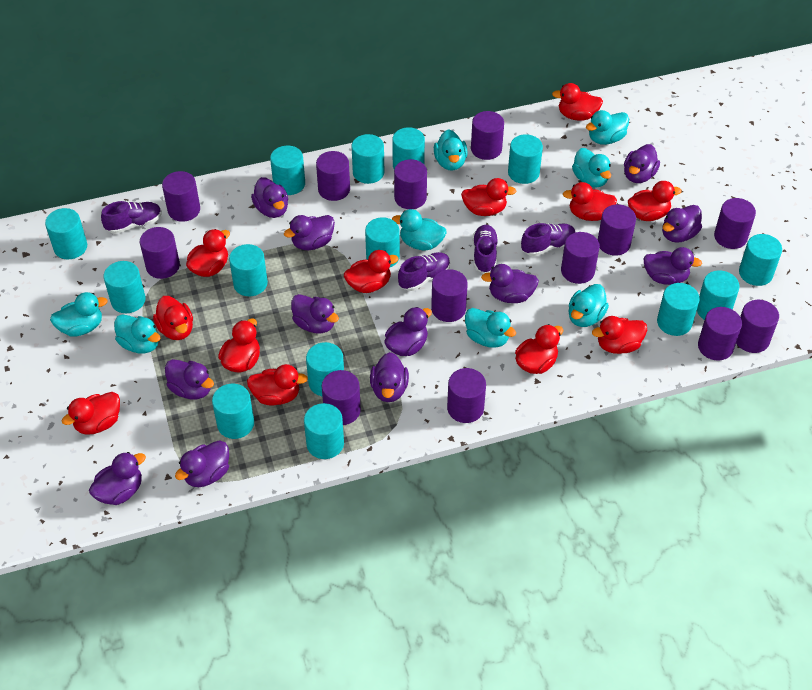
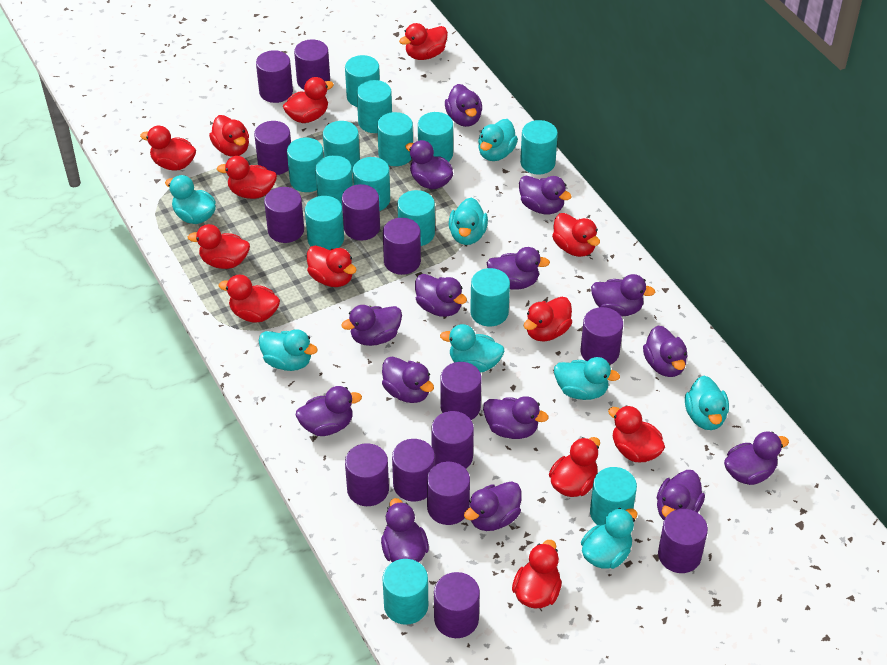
purple cylinder: 13 -> 14
purple duck: 12 -> 15
purple shoe: 4 -> 0
red duck: 12 -> 13

